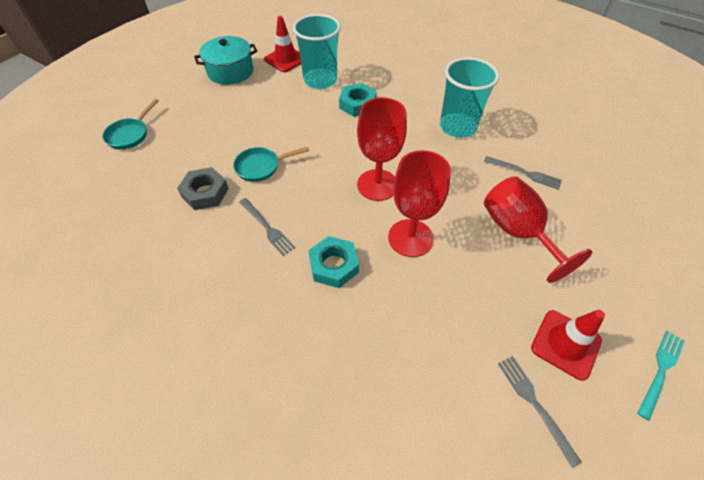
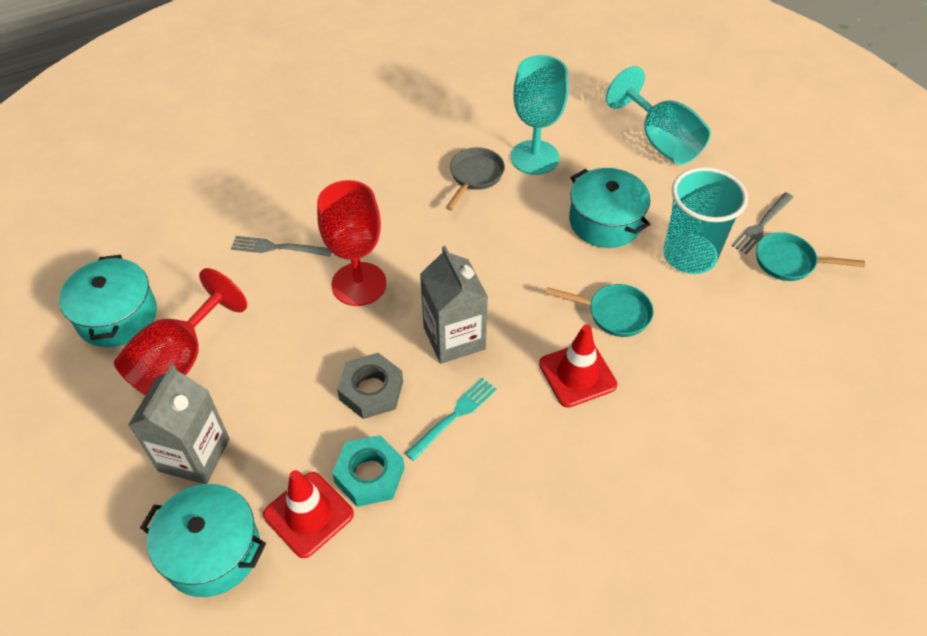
grey carton: 0 -> 2
grey fork: 3 -> 2
grey pan: 0 -> 1
red goblet: 3 -> 2
turquoise cup: 2 -> 1
turquoise goblet: 0 -> 2
turquoise nut: 2 -> 1
turquoise pot: 1 -> 3

